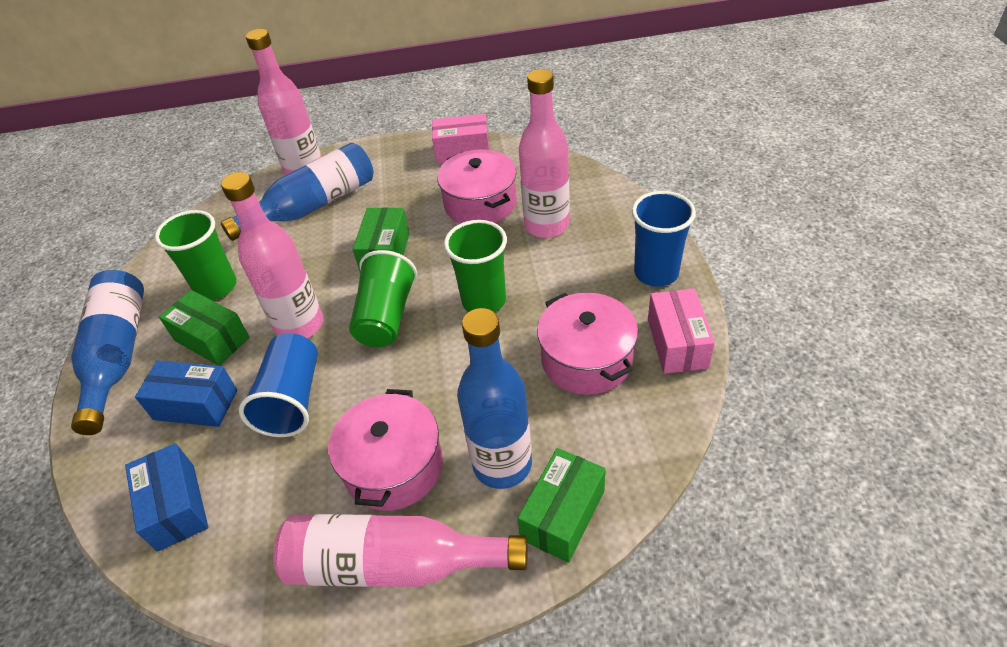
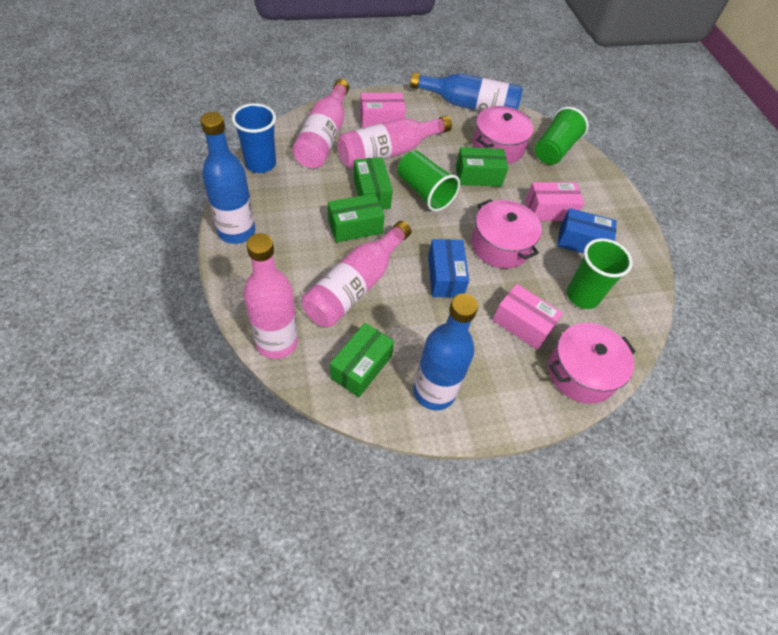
blue cup: 2 -> 1
green box: 3 -> 4
pink box: 2 -> 3

